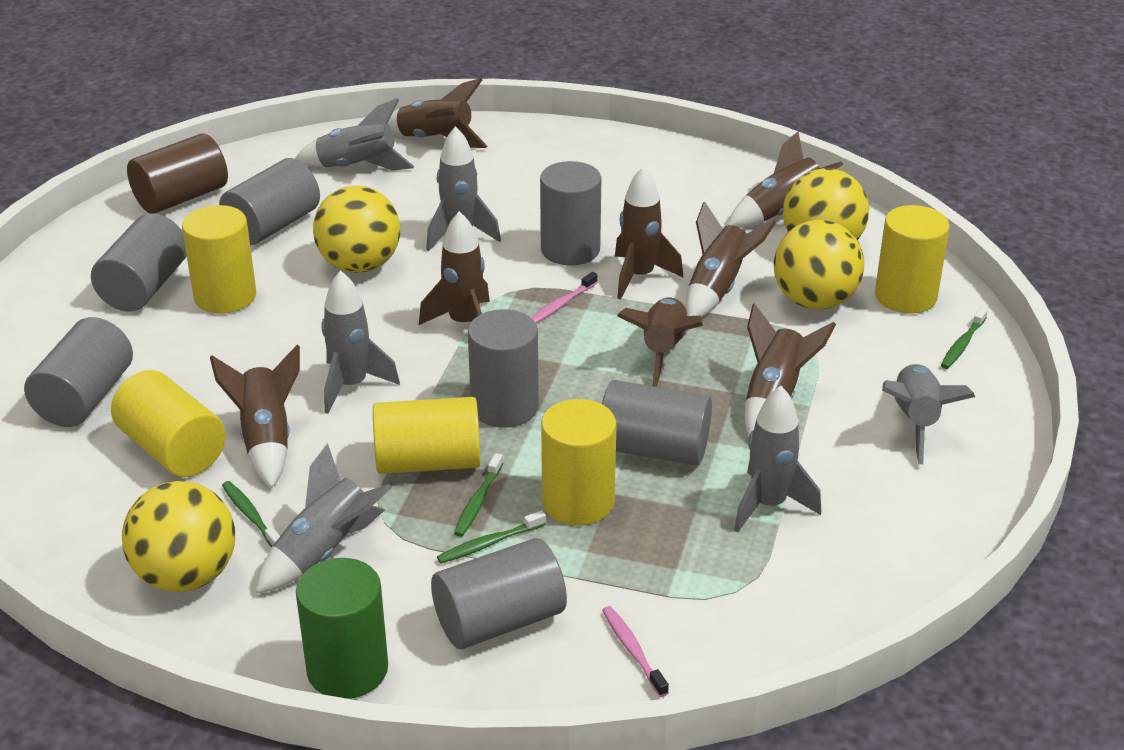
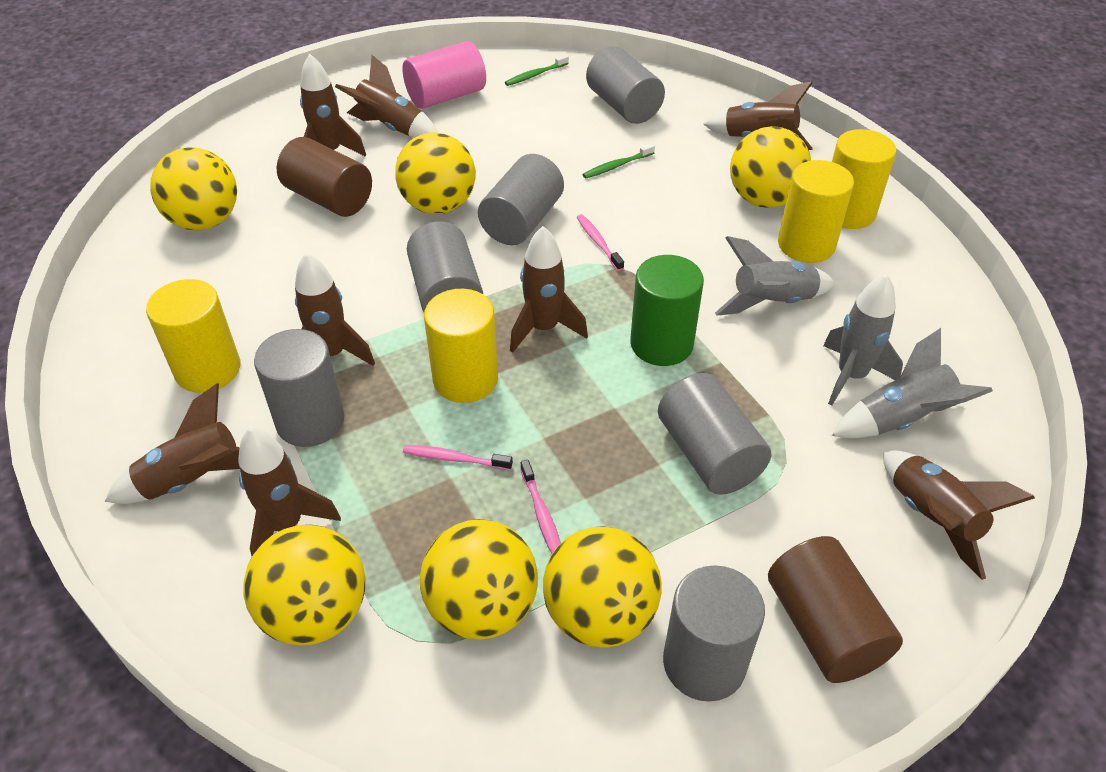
brown cylinder: 1 -> 2
green toothbrush: 4 -> 2
grey cylinder: 7 -> 6
grey rocket: 6 -> 3
pink cylinder: 0 -> 1
pink toothbrush: 2 -> 3
yellow ball: 4 -> 6
yellow cylinder: 5 -> 4

